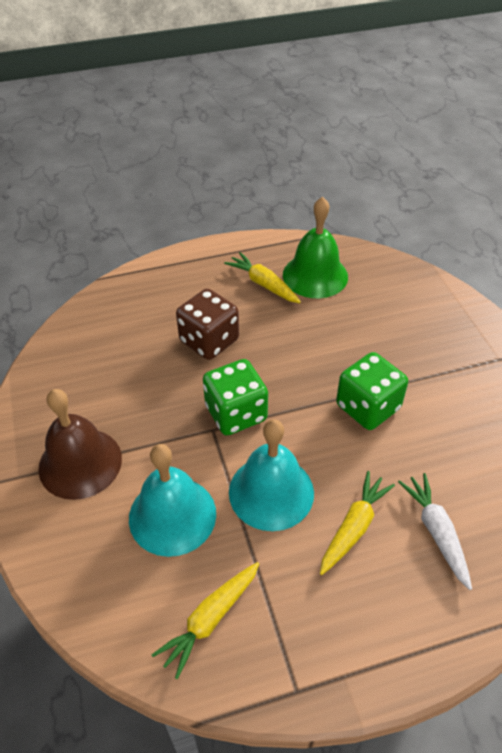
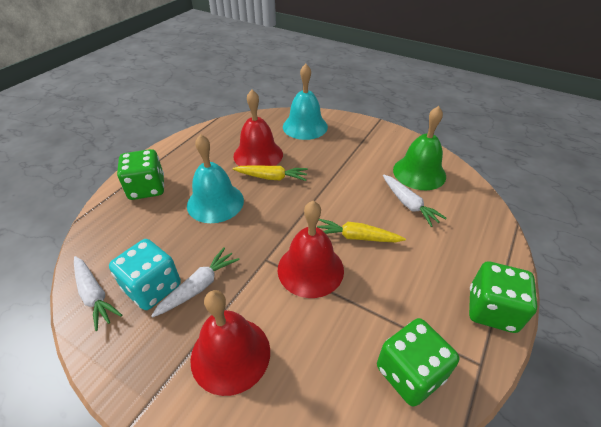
brown bell: 1 -> 0
brown dice: 1 -> 0
green dice: 2 -> 3
red bell: 0 -> 3
turquoise dice: 0 -> 1
white carrot: 1 -> 3
yellow carrot: 3 -> 2

